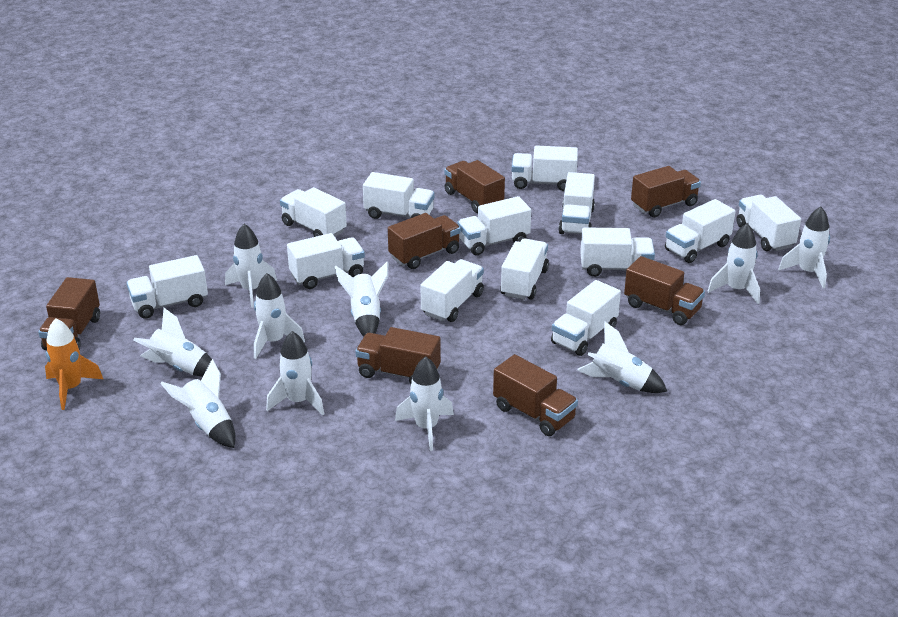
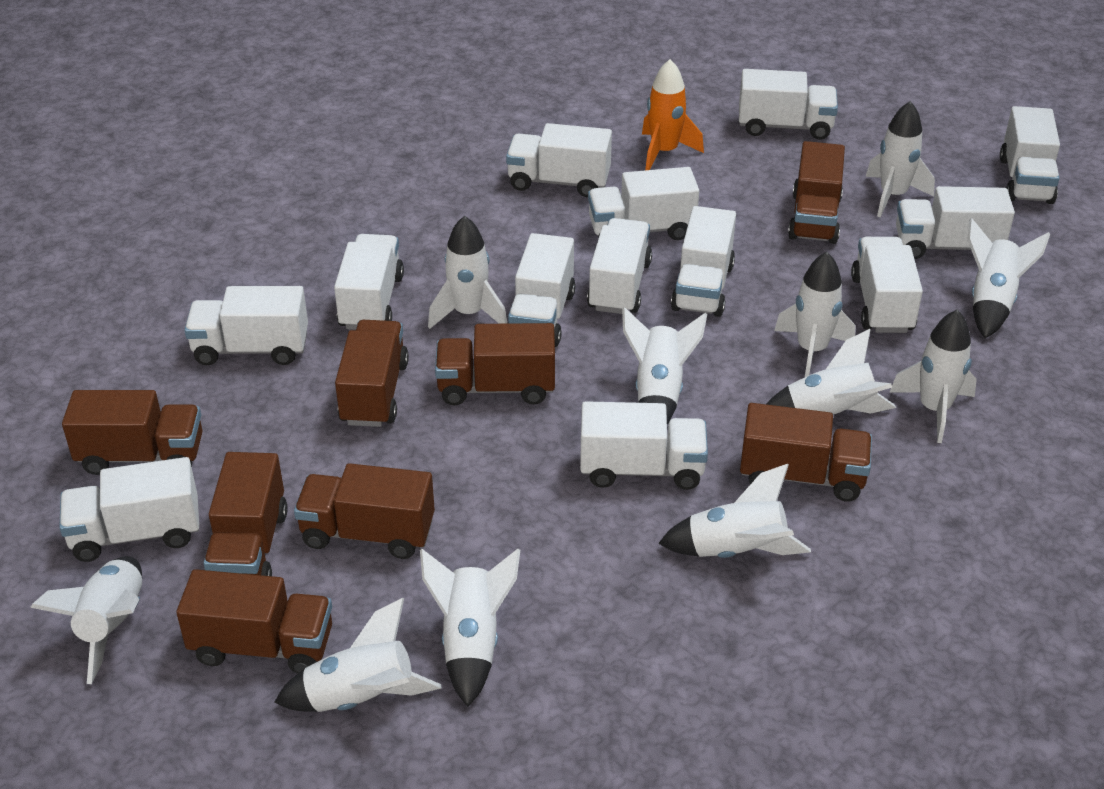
brown truck: 7 -> 8
white rocket: 10 -> 11

